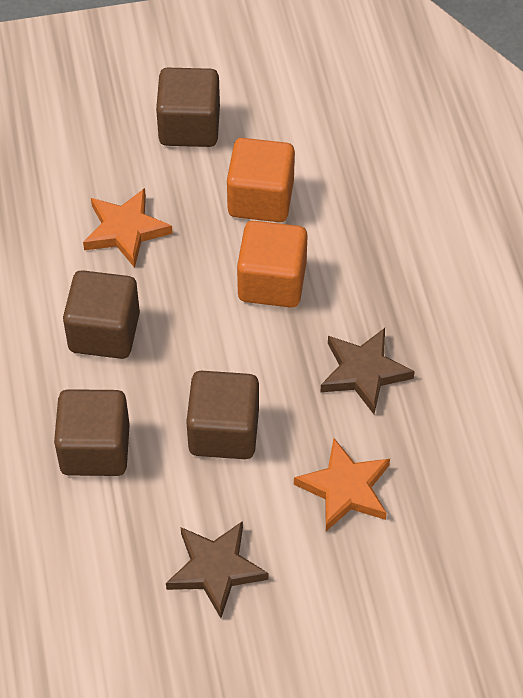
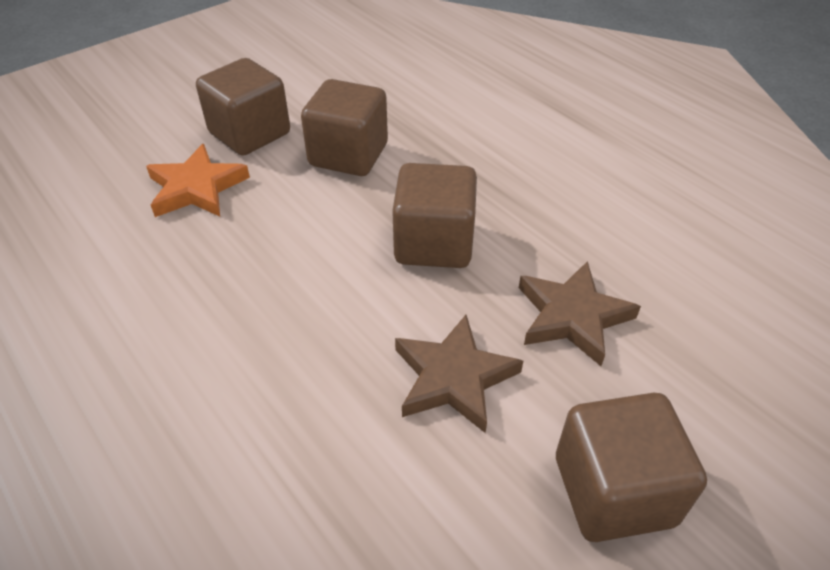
orange cube: 2 -> 0
orange star: 2 -> 1

